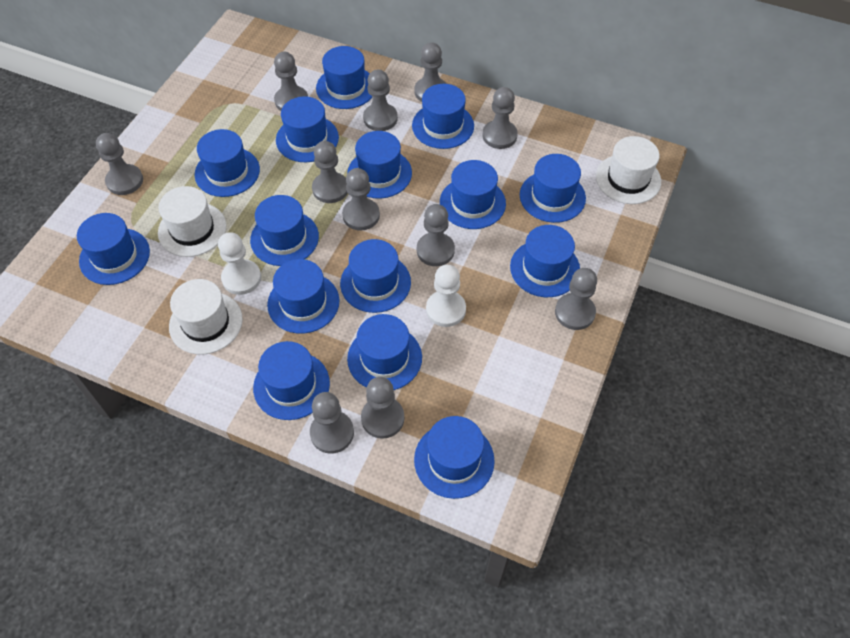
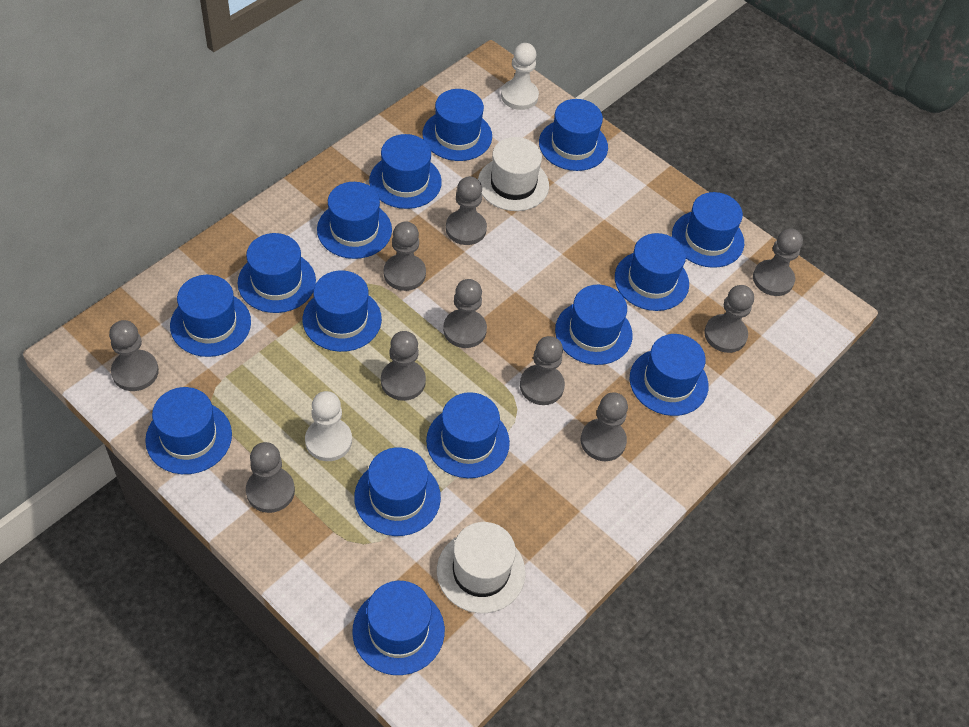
grey pawn: 11 -> 10
white hat: 3 -> 2

